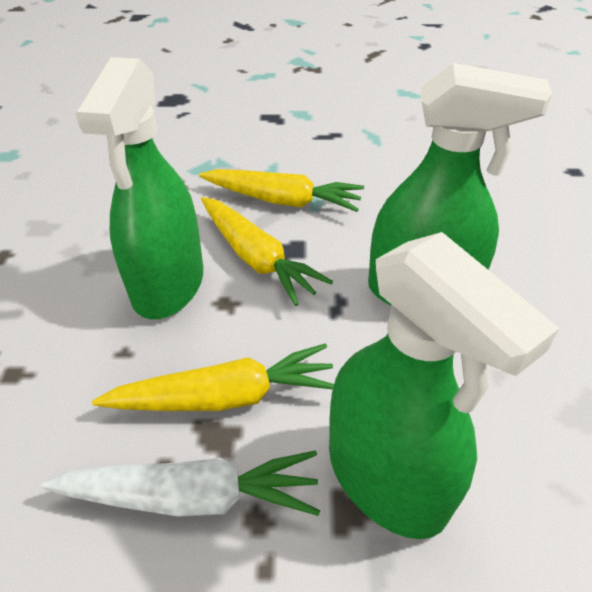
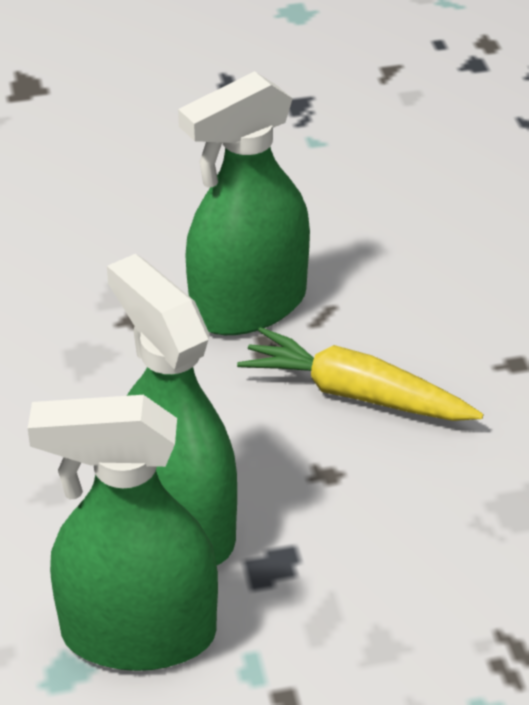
white carrot: 1 -> 0
yellow carrot: 3 -> 1

